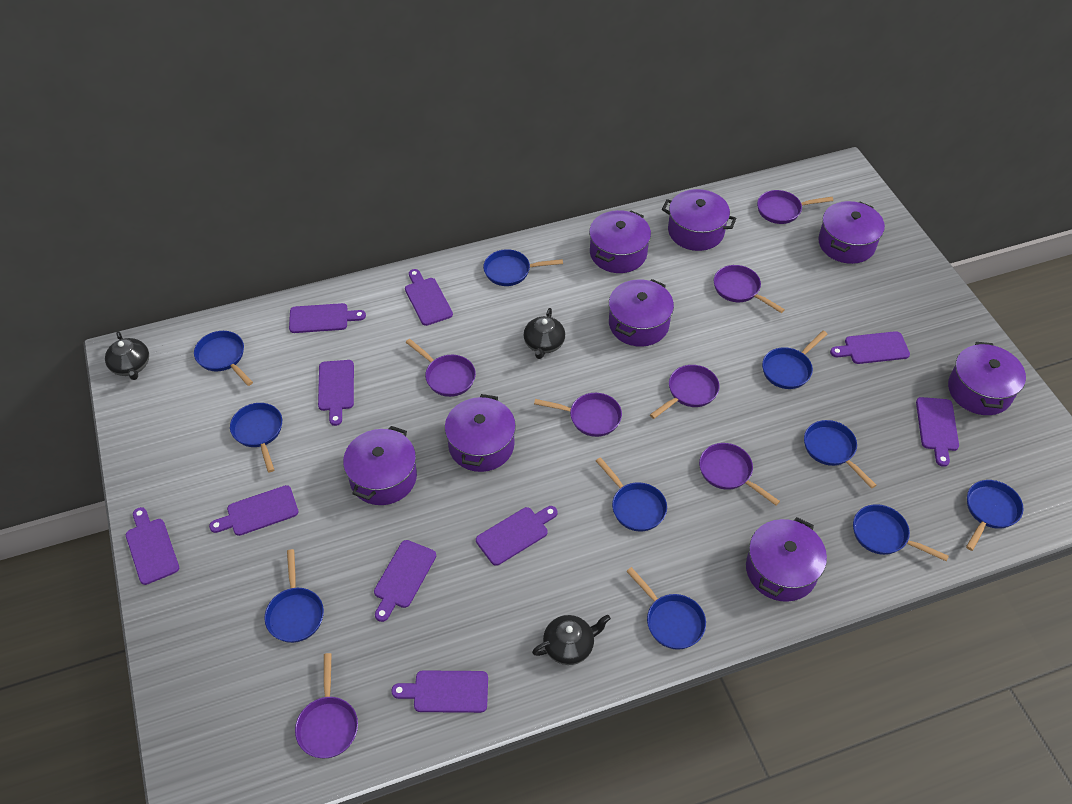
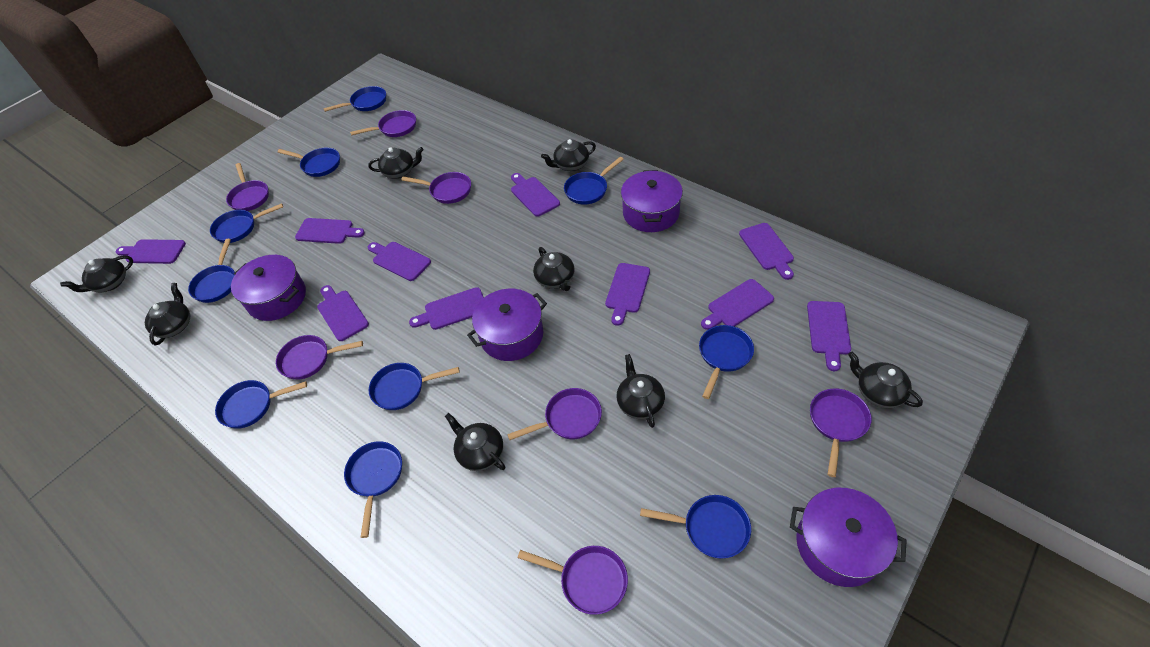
black teapot: 3 -> 8
purple pot: 8 -> 4

